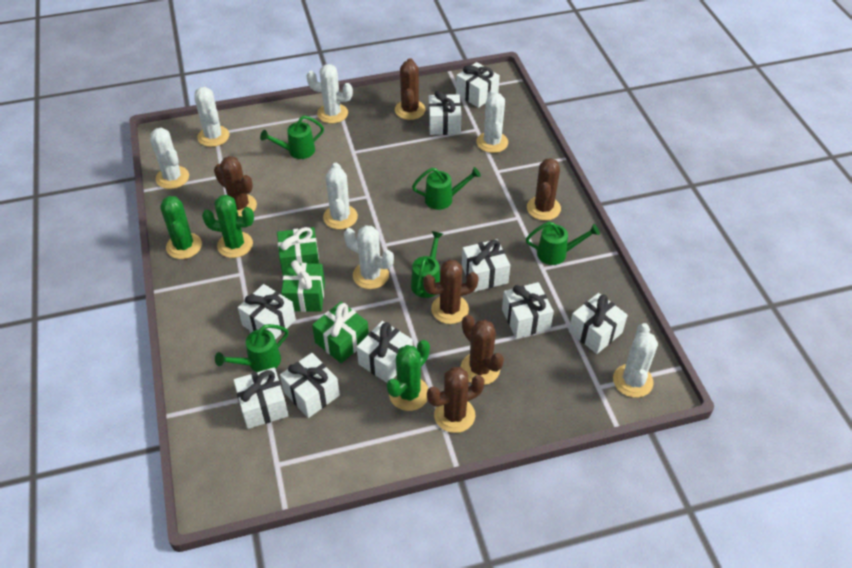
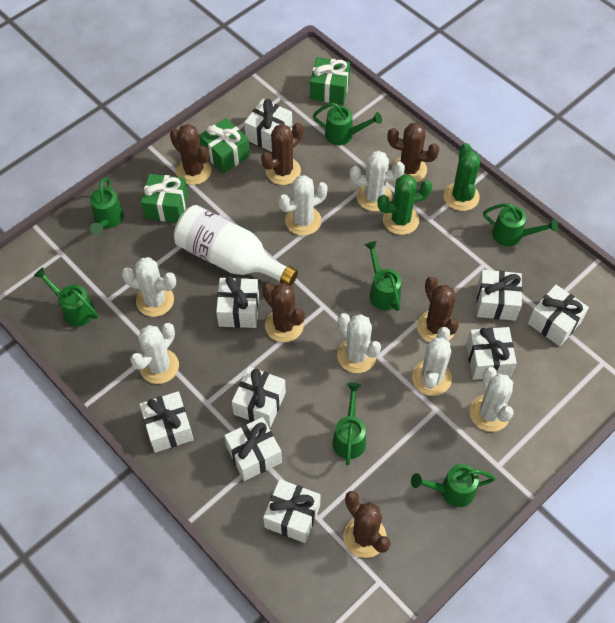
green cactus: 3 -> 2
green watering can: 5 -> 7
white bottle: 0 -> 1

